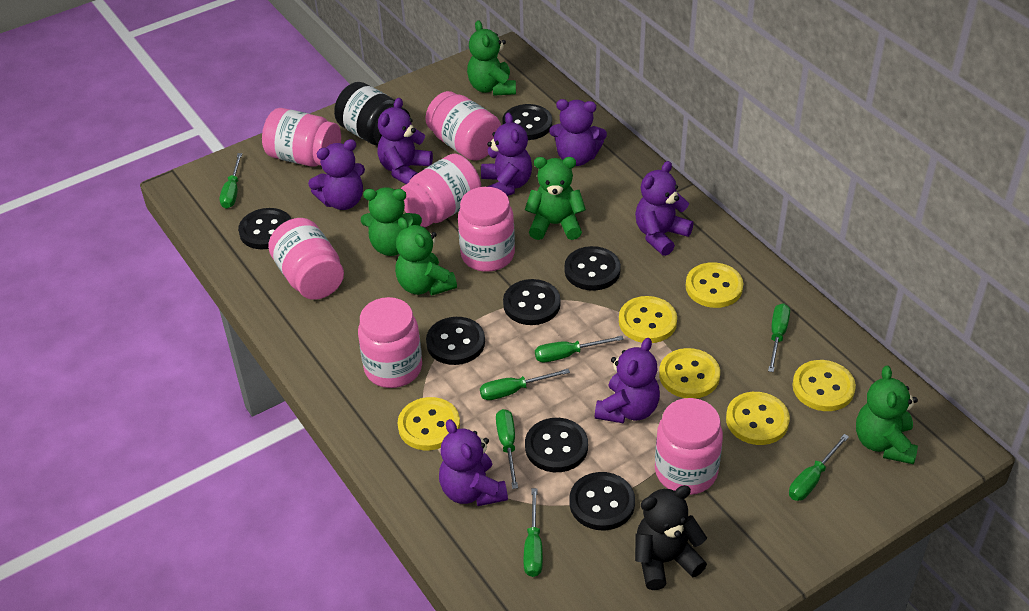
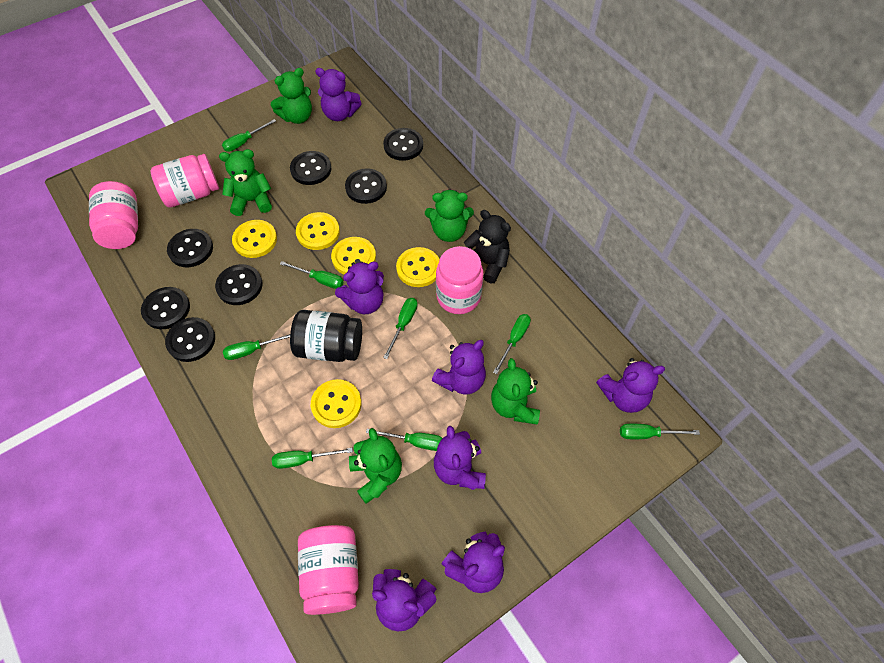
green screwdriver: 7 -> 8
pink jar: 7 -> 4
yellow button: 6 -> 5

